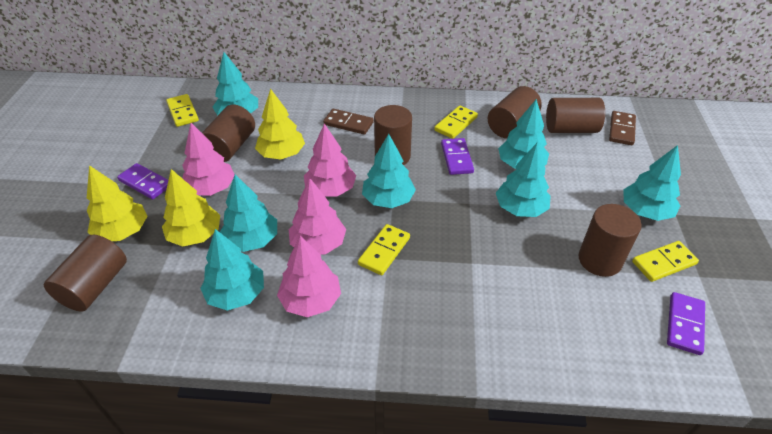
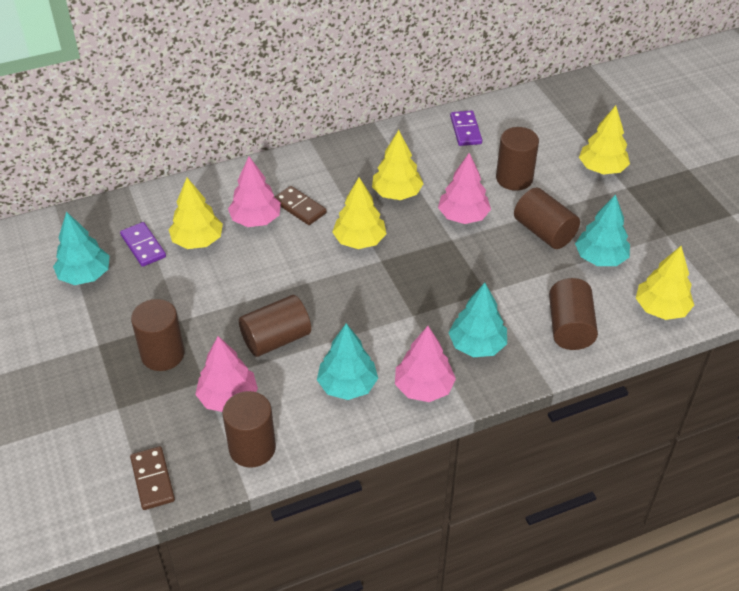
purple domino: 3 -> 2
turquoise tree: 7 -> 4
yellow domino: 4 -> 0
yellow tree: 3 -> 5

